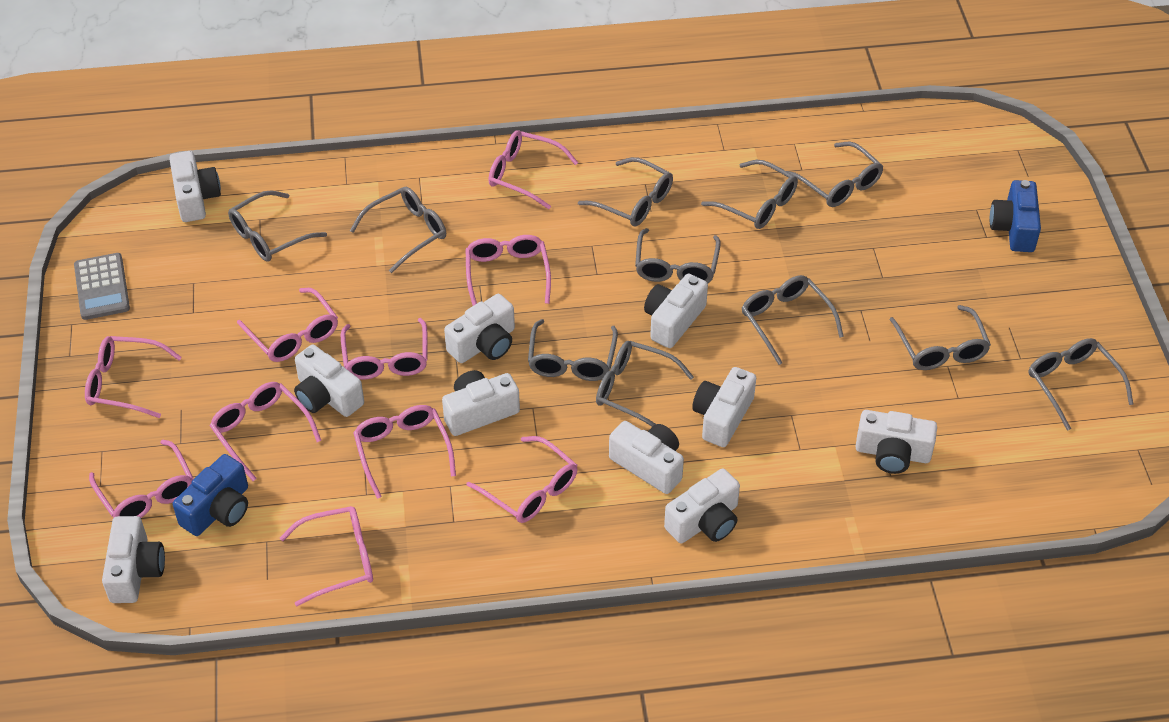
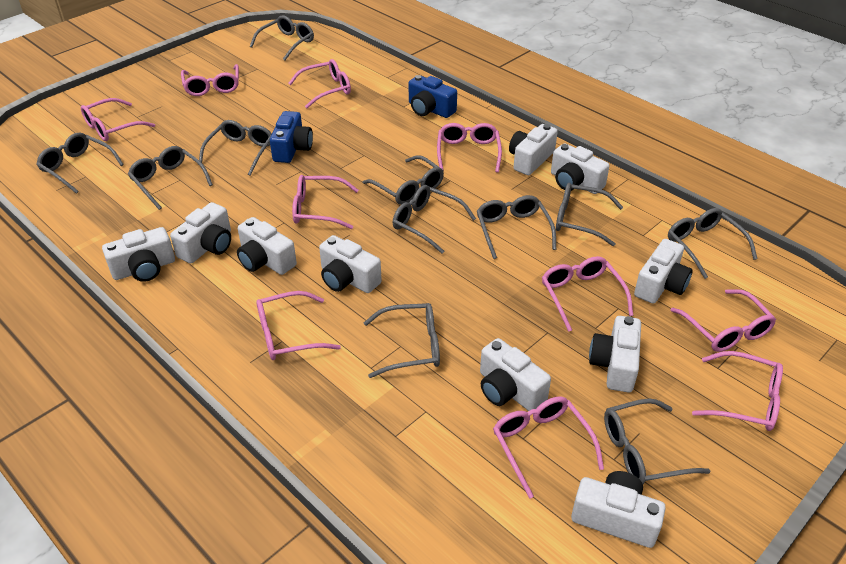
grey calculator: 1 -> 0

